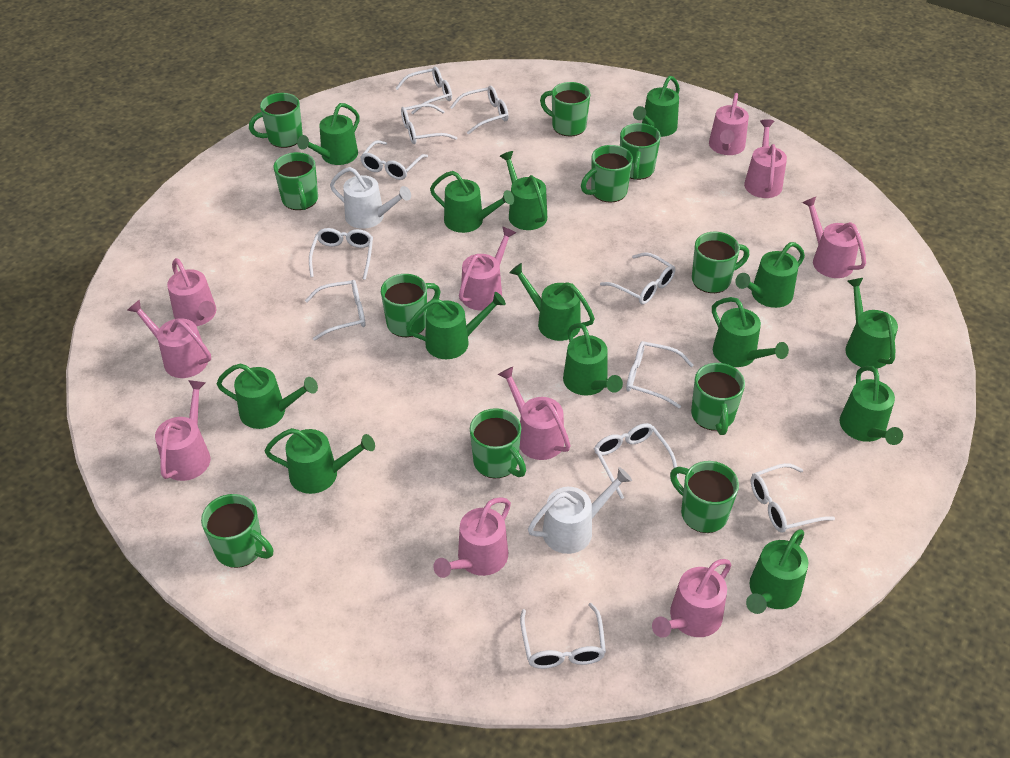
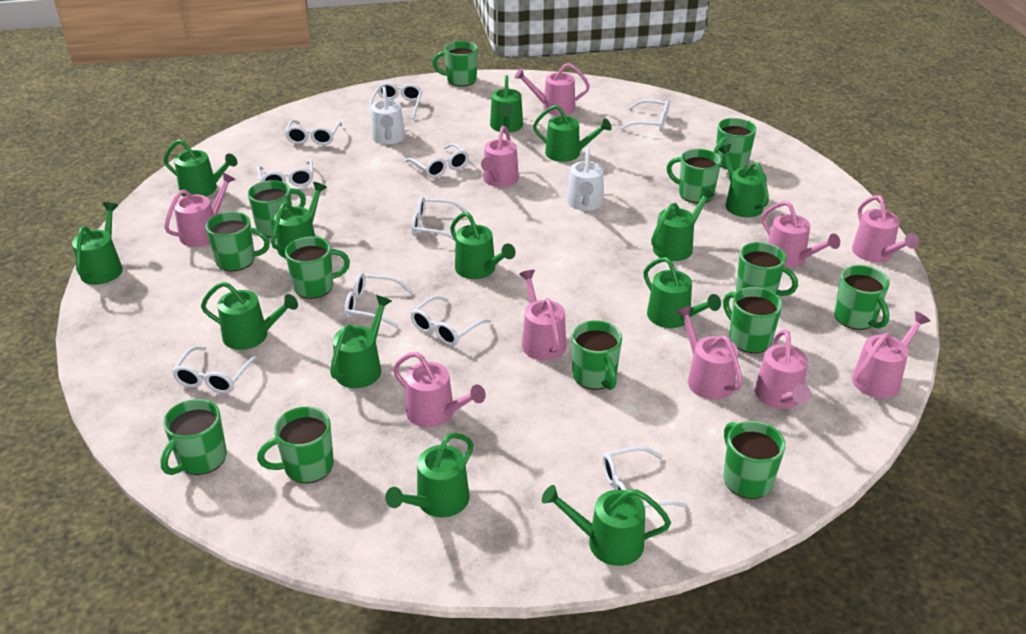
green mug: 11 -> 13
green watering can: 14 -> 13
white glasses: 11 -> 10

